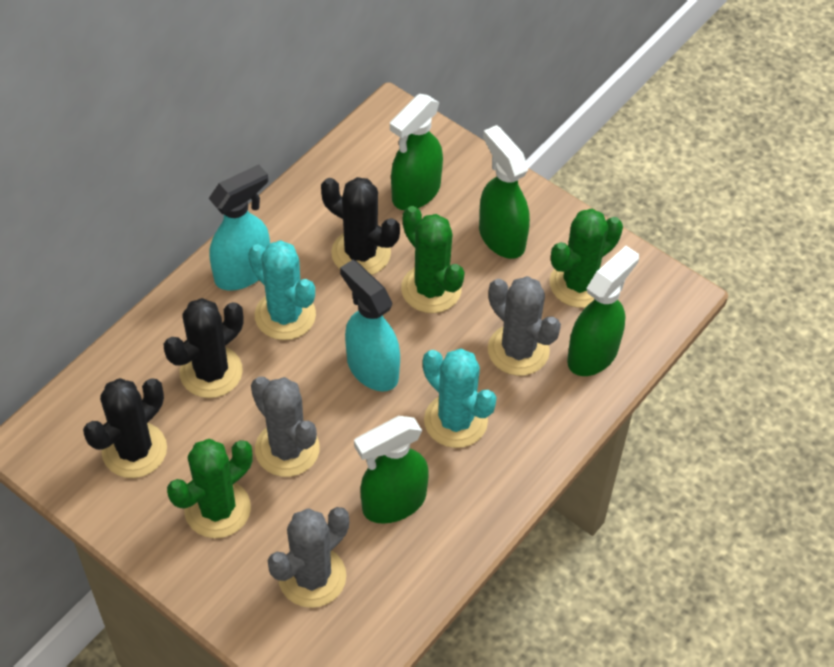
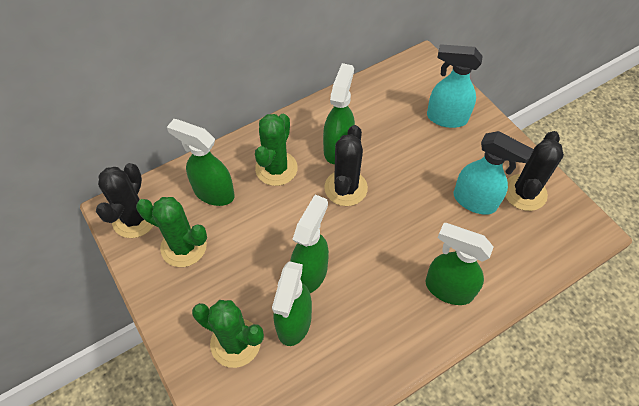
green spray bottle: 4 -> 5
grey cactus: 3 -> 0
turquoise cactus: 2 -> 0

